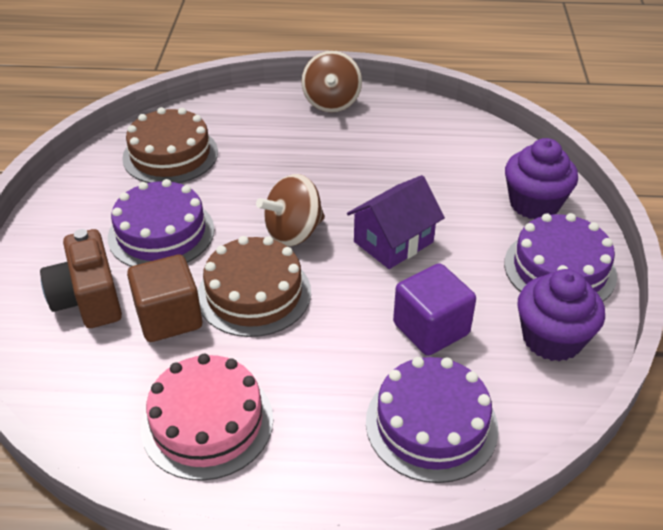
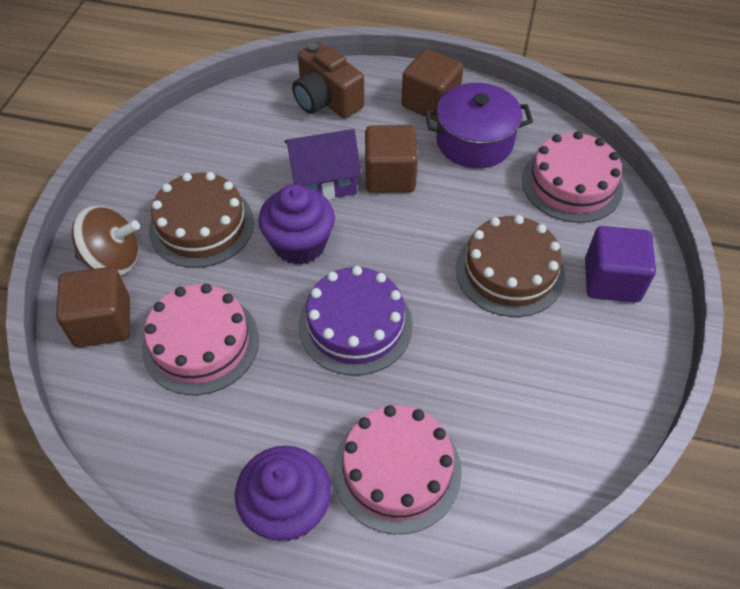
brown cube: 1 -> 3
brown spinning top: 2 -> 1
pink cake: 1 -> 3
purple cake: 3 -> 1
purple pot: 0 -> 1

